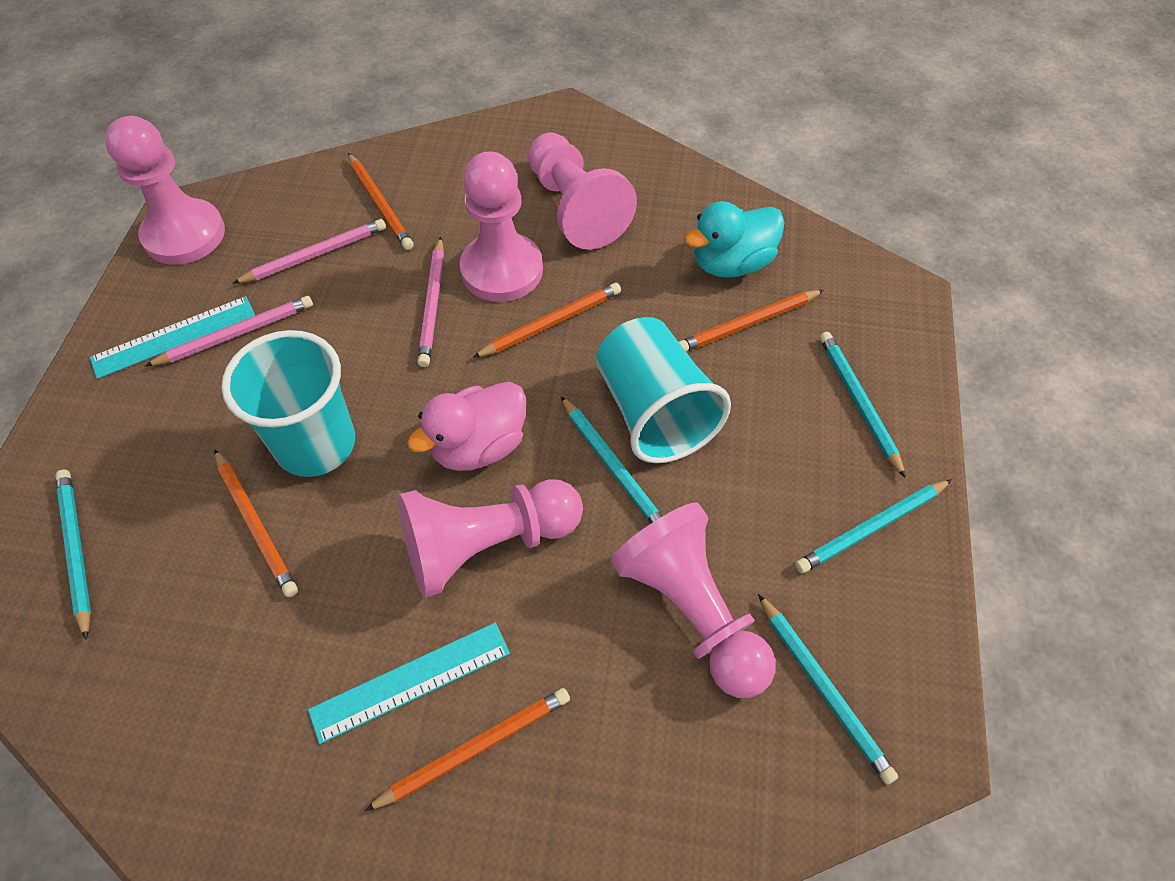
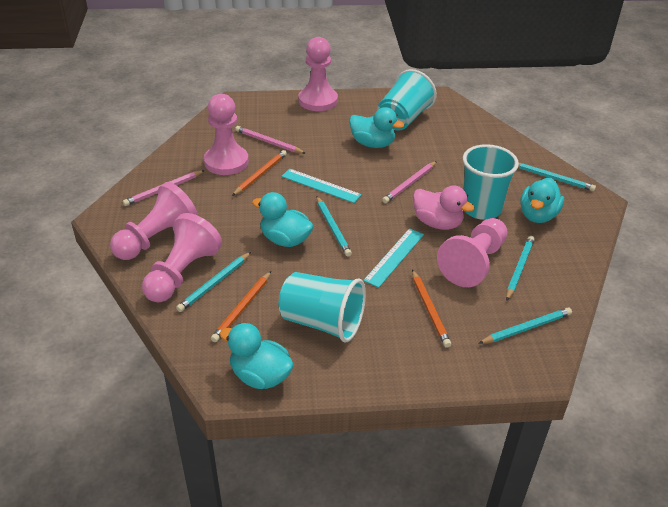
orange pencil: 5 -> 3
turquoise cup: 2 -> 3
turquoise duck: 1 -> 4

